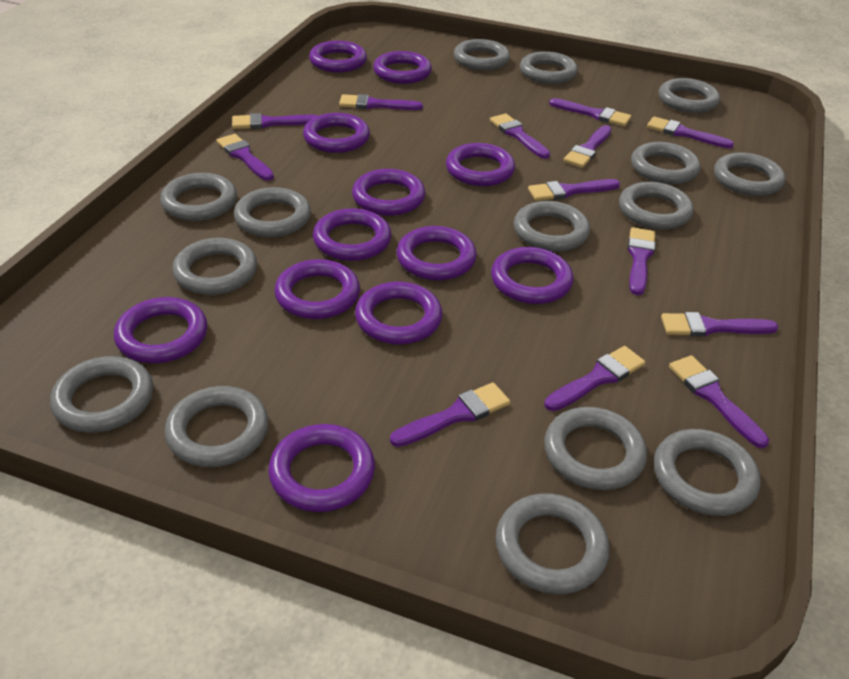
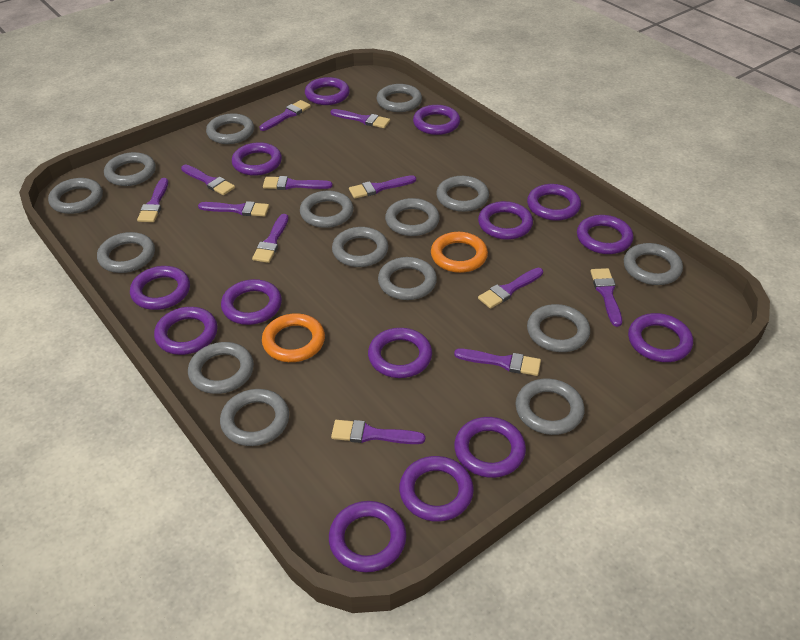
orange ring: 0 -> 2
purple brush: 13 -> 12
purple ring: 12 -> 14

